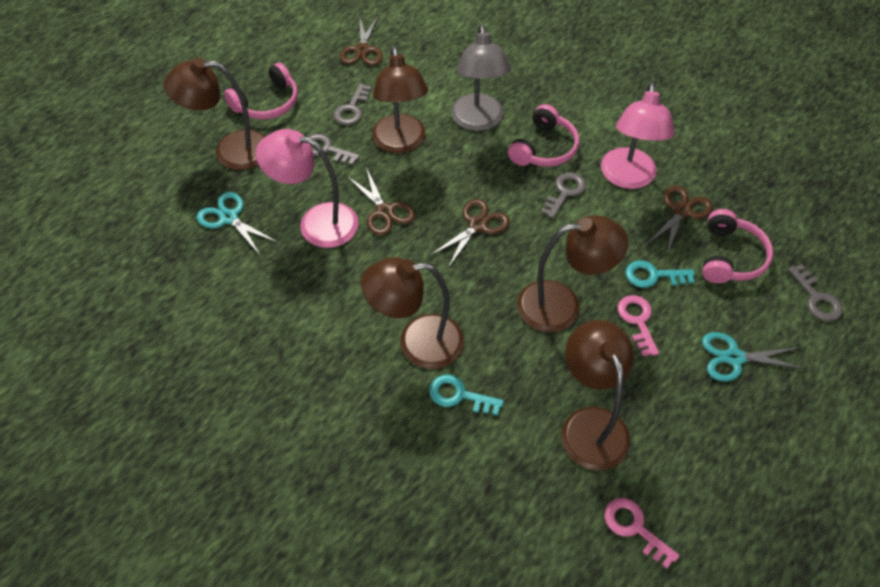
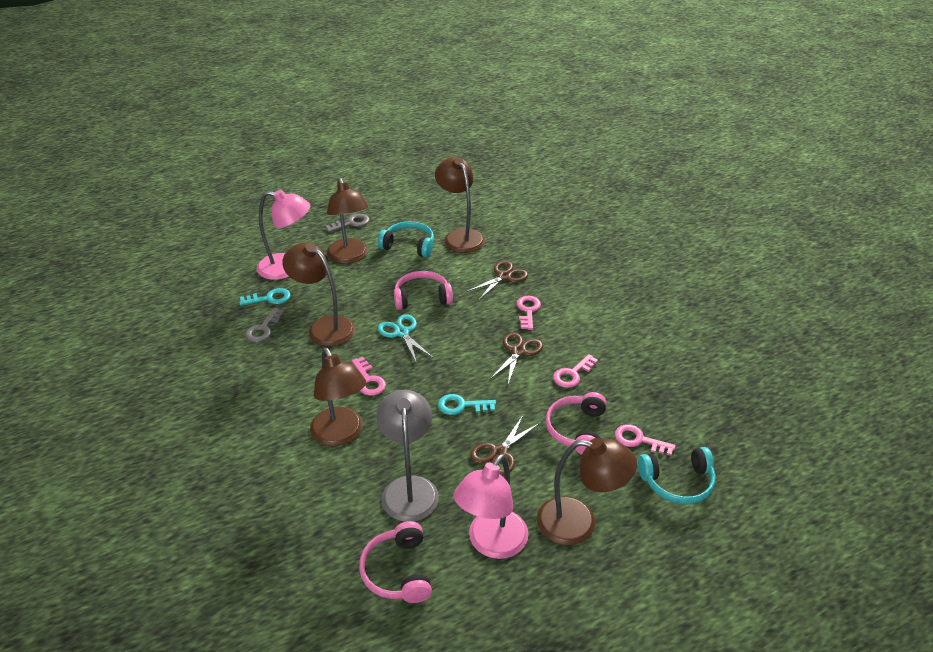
brown scissors: 4 -> 3
grey key: 4 -> 2
pink key: 2 -> 4
turquoise headphones: 0 -> 2
turquoise scissors: 2 -> 1

